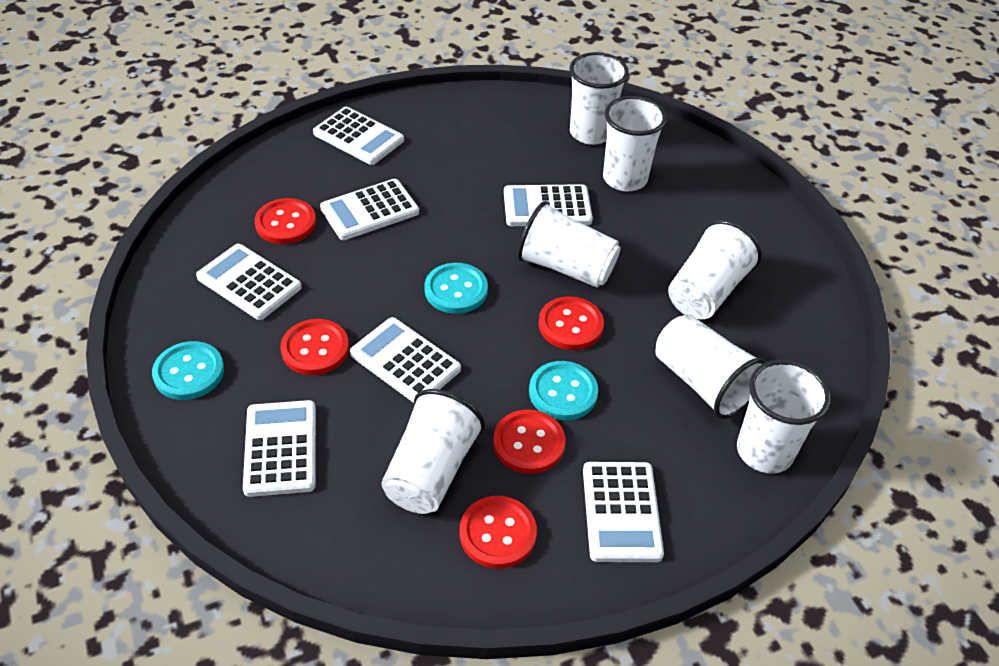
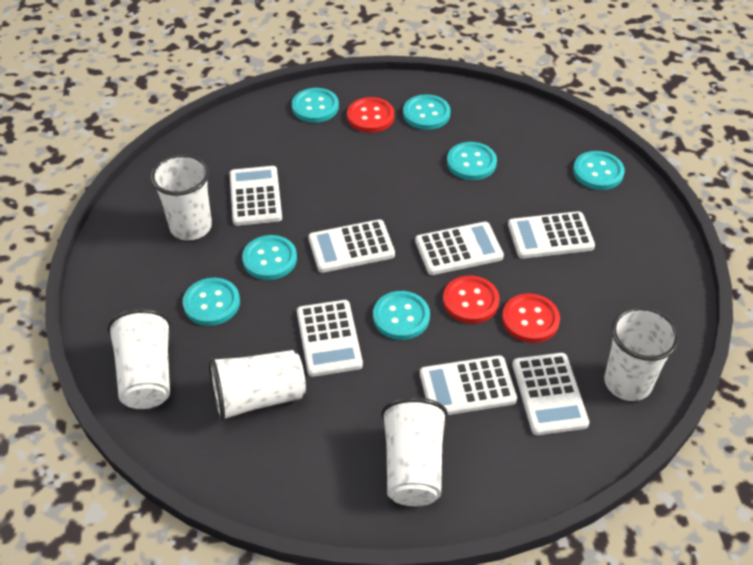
red button: 5 -> 3
turquoise button: 3 -> 7
white cup: 7 -> 5

